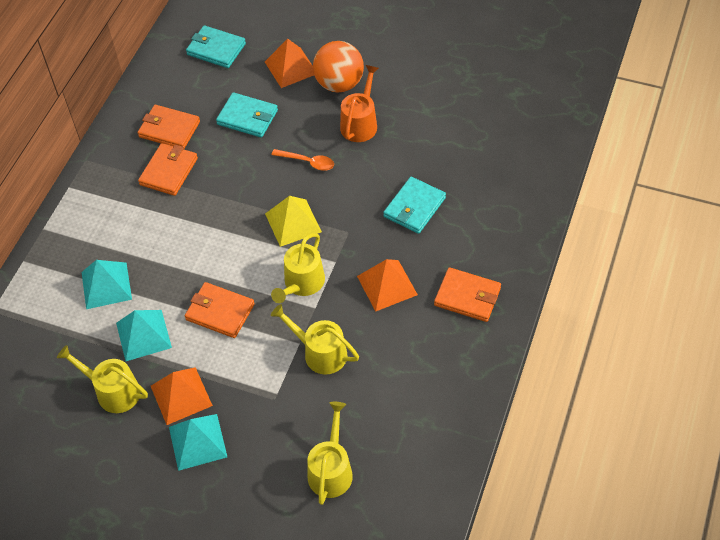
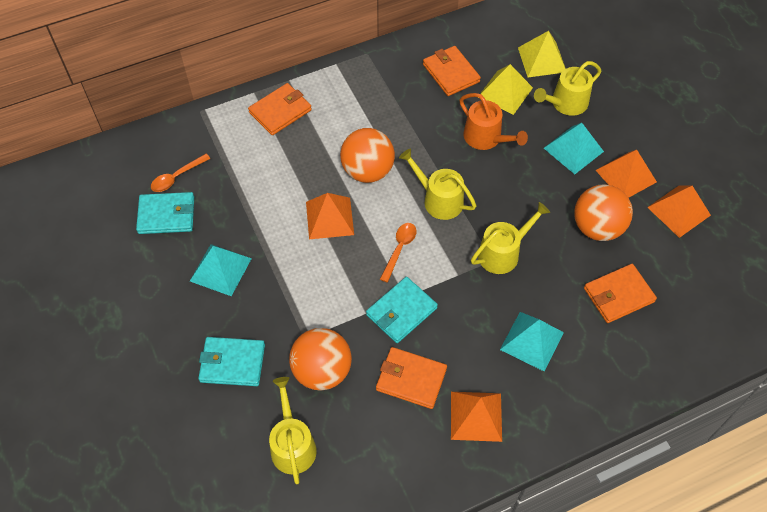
orange ball: 1 -> 3
orange pyramid: 3 -> 4
orange spoon: 1 -> 2
yellow pyramid: 1 -> 2

